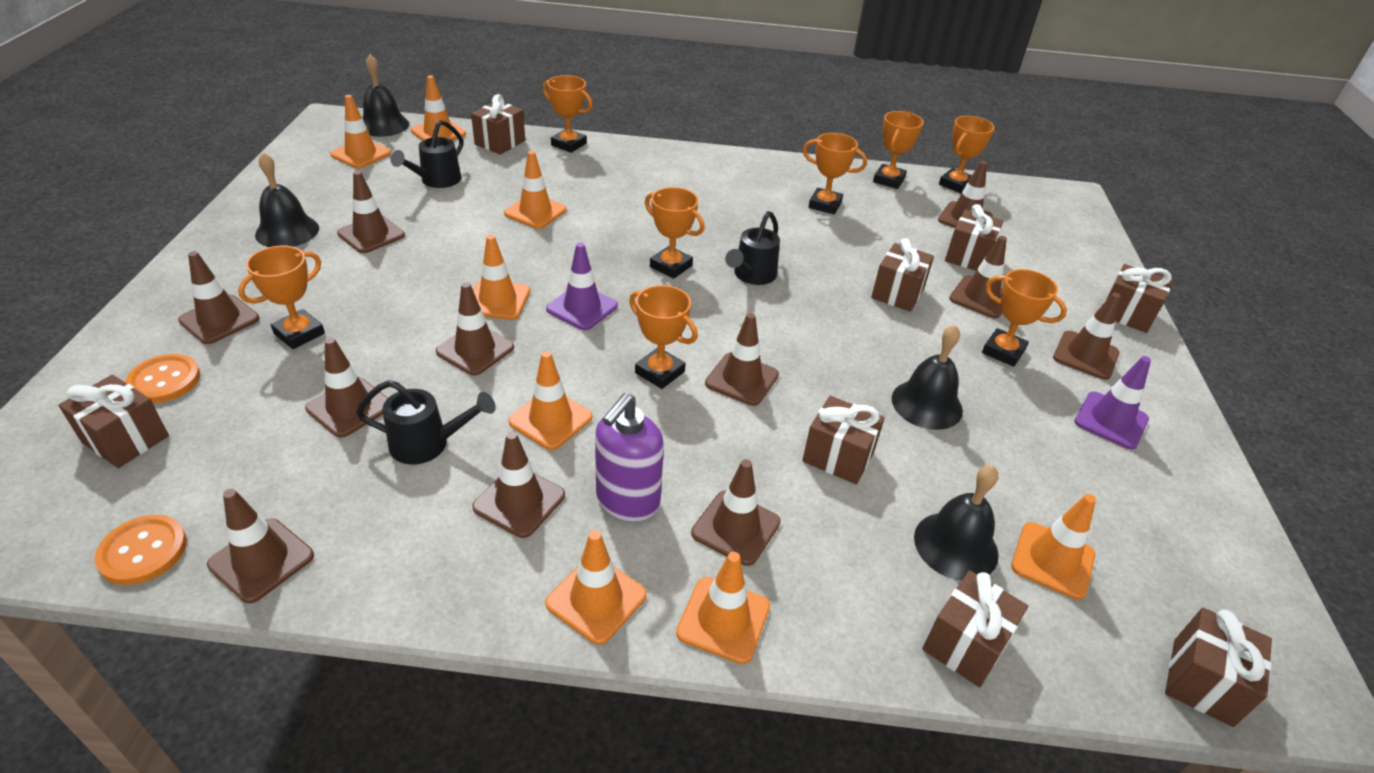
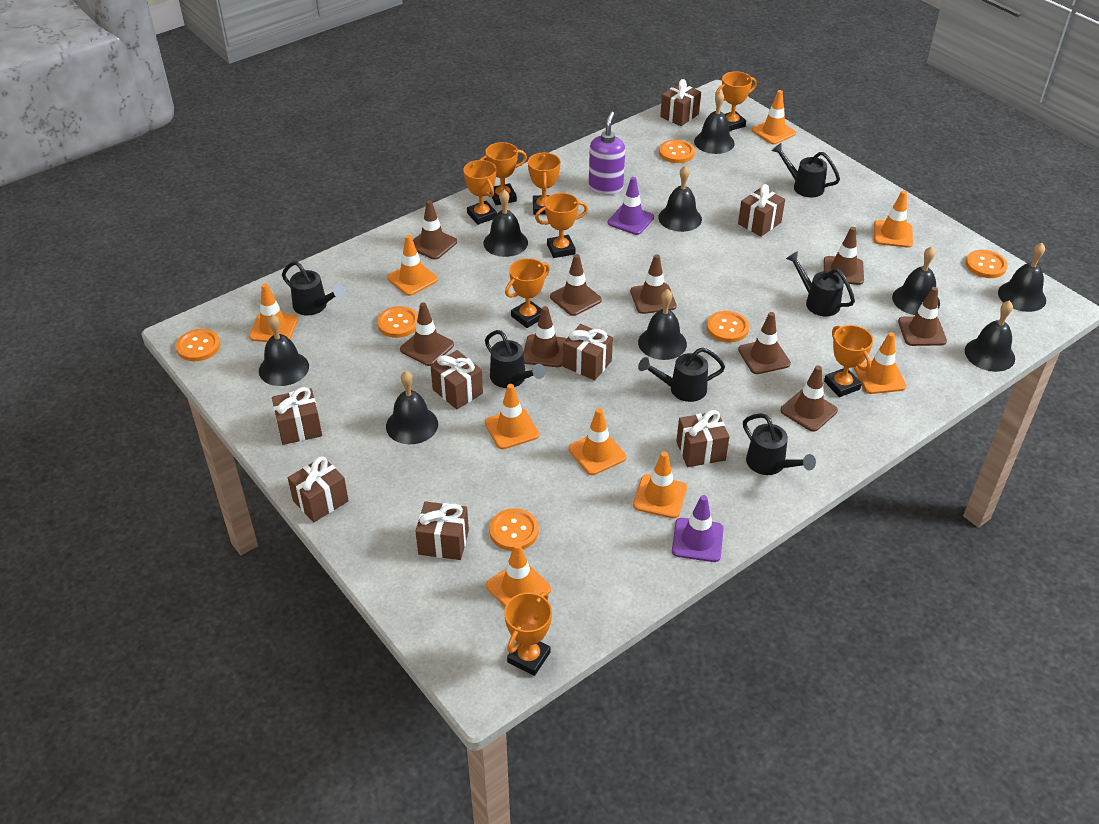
black bell: 4 -> 9
black watering can: 3 -> 6
brown traffic cone: 11 -> 9
orange button: 2 -> 6
orange traffic cone: 8 -> 9

